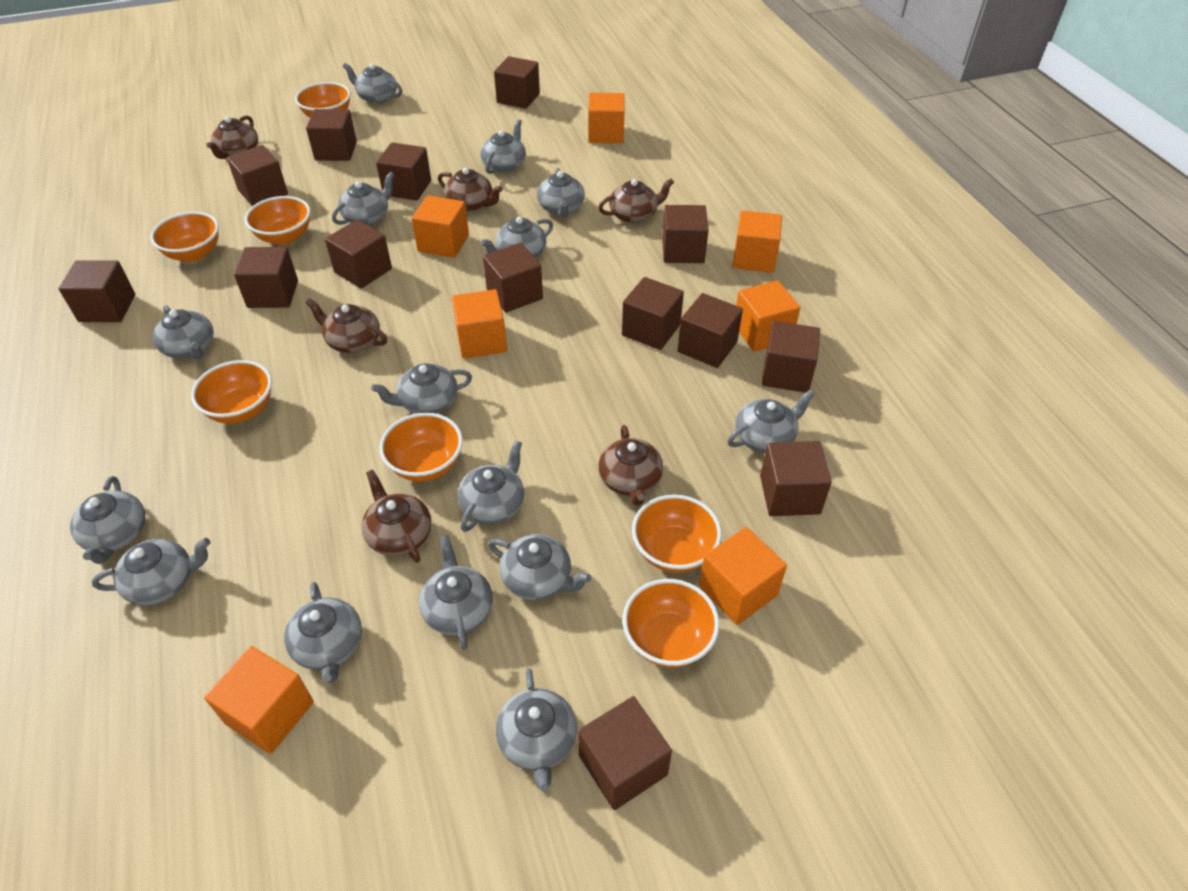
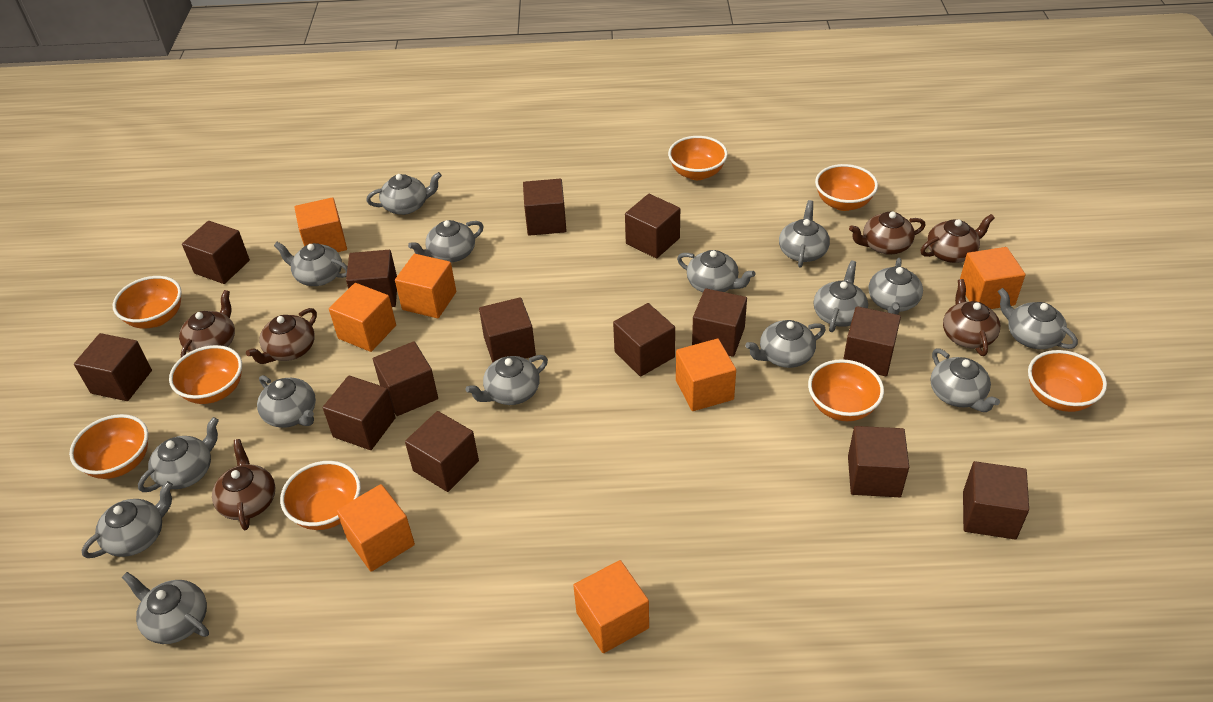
orange bowl: 7 -> 8

